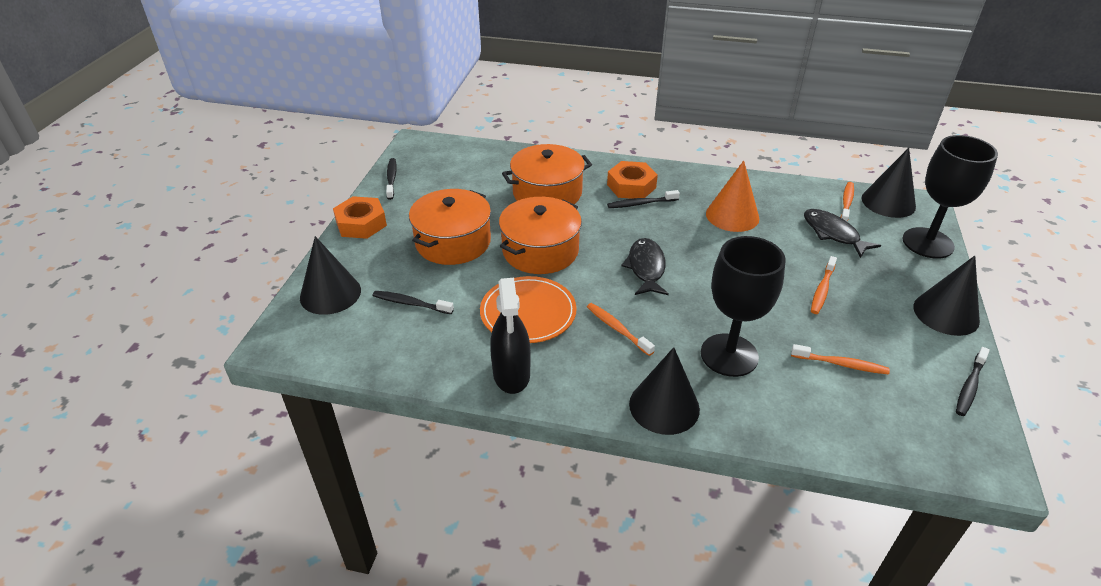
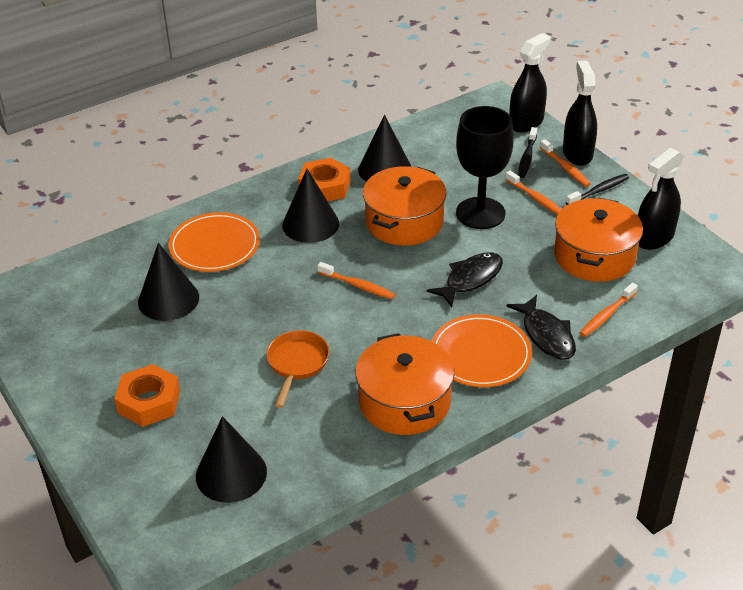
black goblet: 2 -> 1
black spray bottle: 1 -> 3
black toothbrush: 4 -> 2
orange cone: 1 -> 0
orange pan: 0 -> 1
orange plate: 1 -> 2

